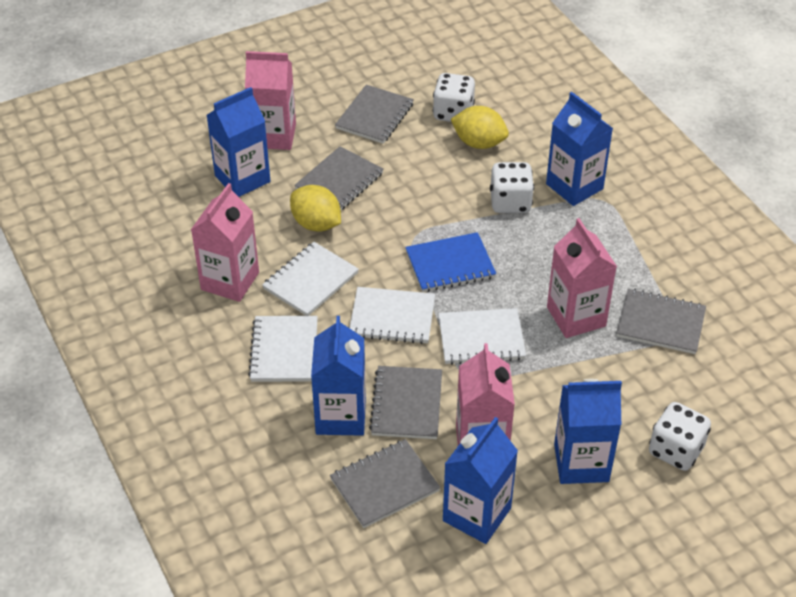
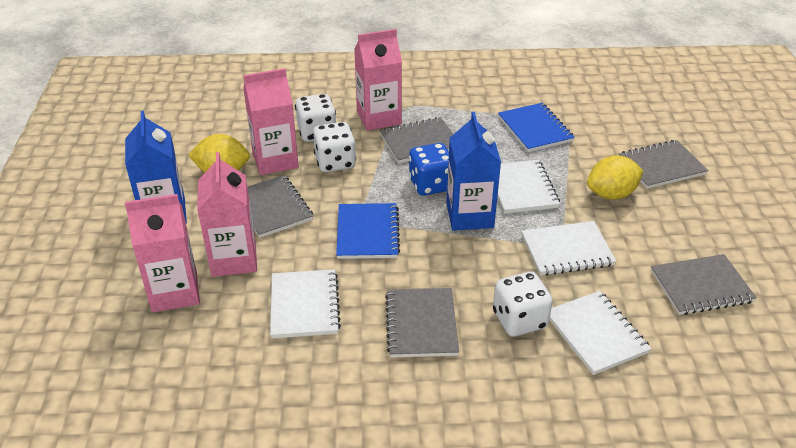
blue carton: 5 -> 2
blue dice: 0 -> 1
blue notebook: 1 -> 2

